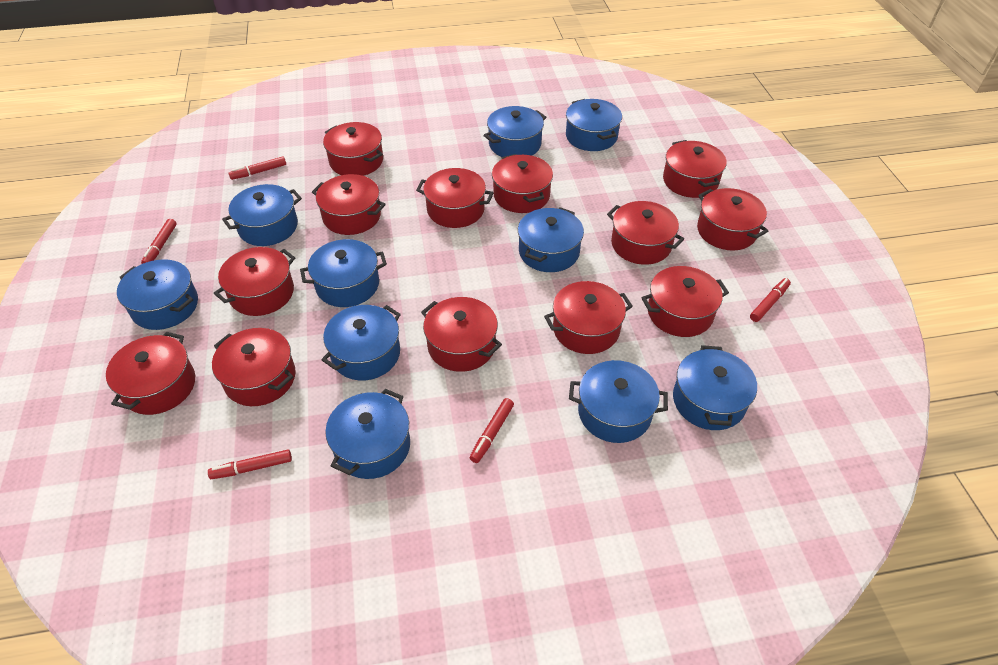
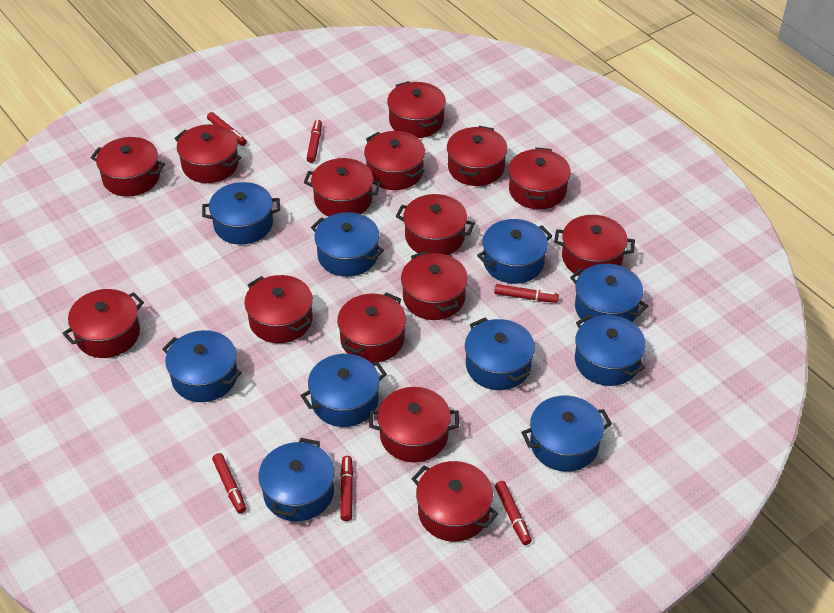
red marker: 5 -> 6
red pot: 13 -> 15

